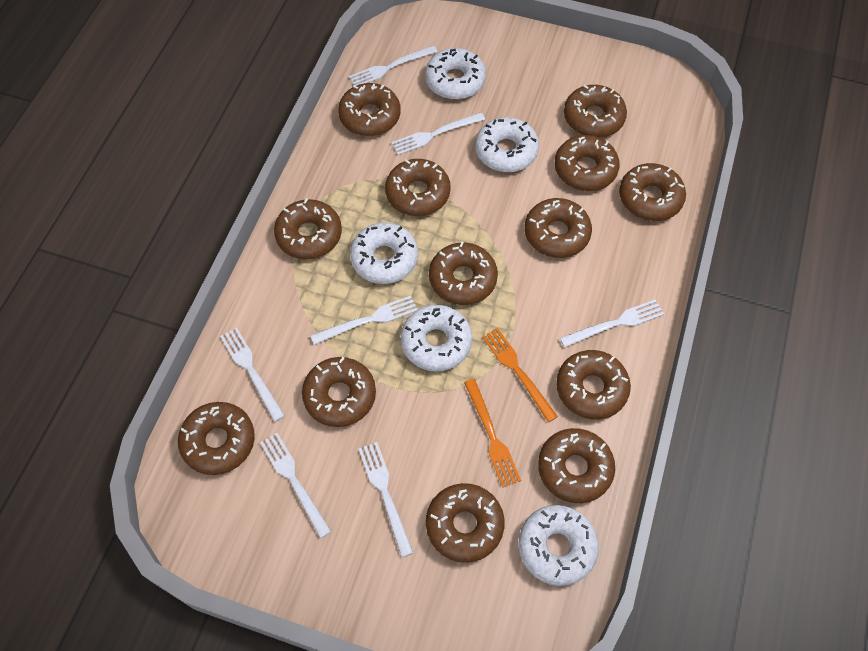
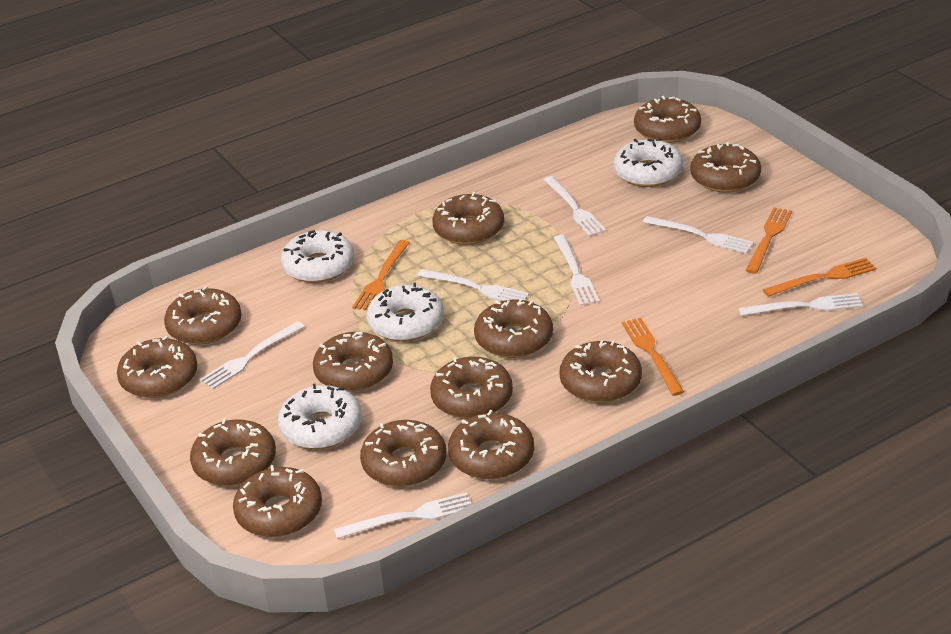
orange fork: 2 -> 4
white donut: 5 -> 4

